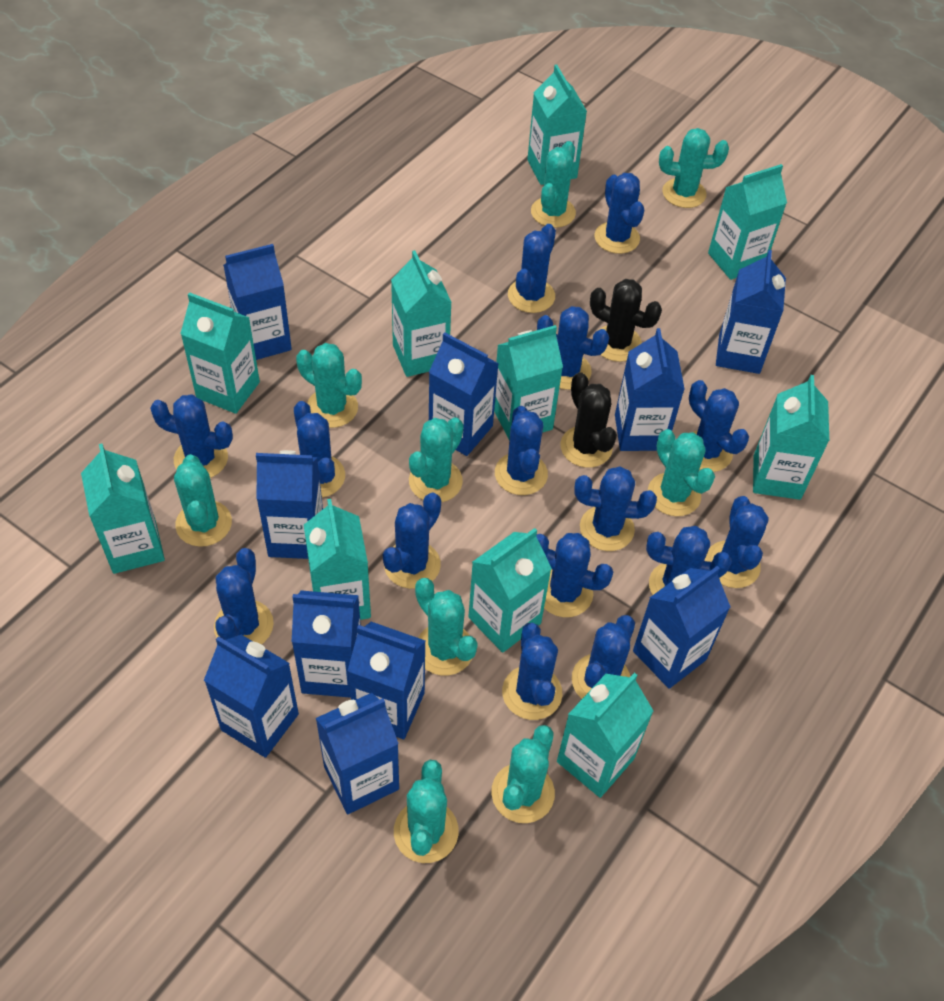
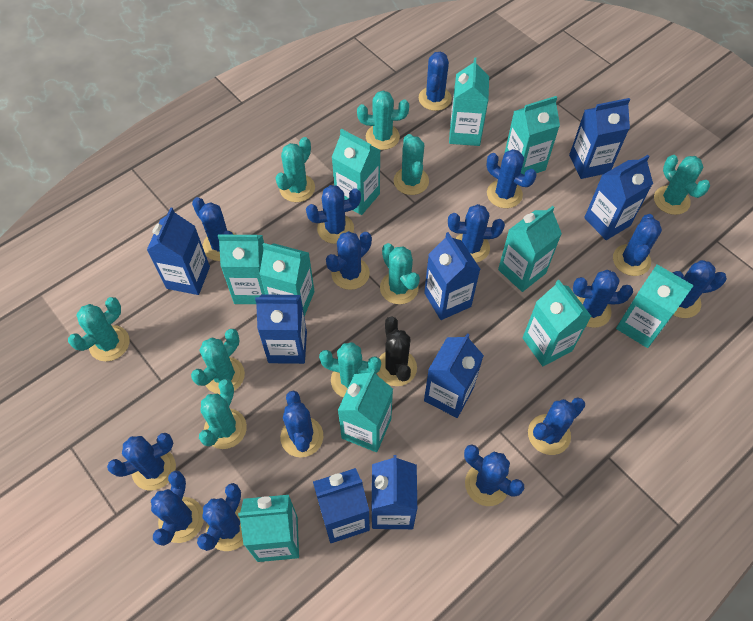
black cactus: 2 -> 1
blue carton: 10 -> 8

